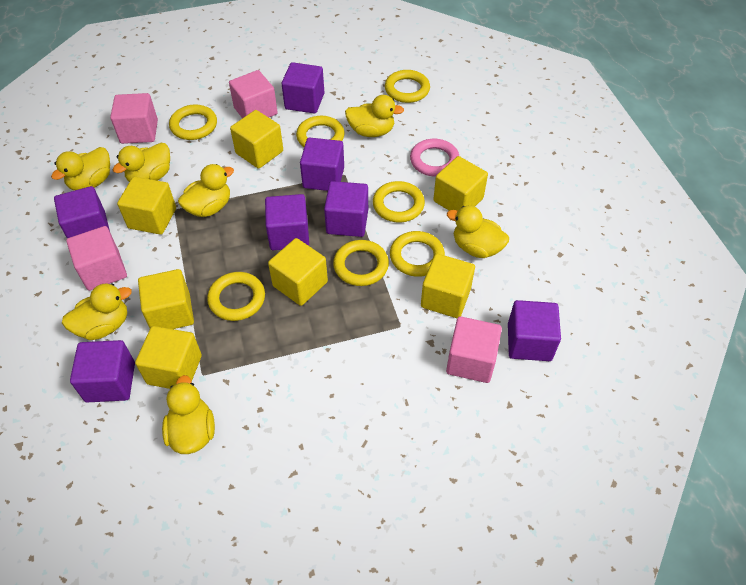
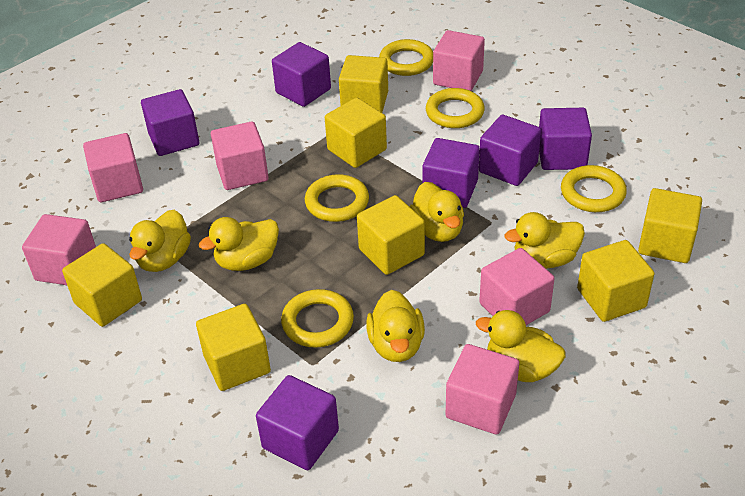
pink cube: 4 -> 6
pink ring: 1 -> 0
purple cube: 7 -> 6
yellow duck: 7 -> 6
yellow ring: 7 -> 5

